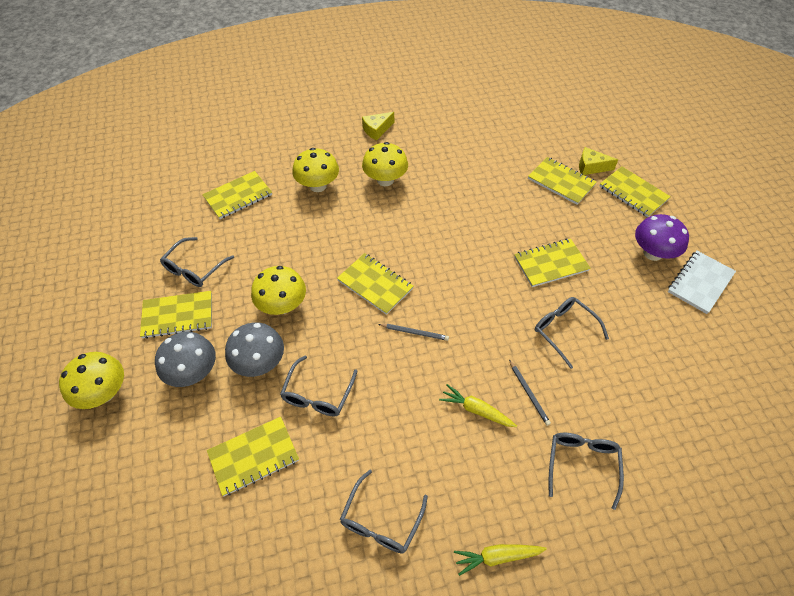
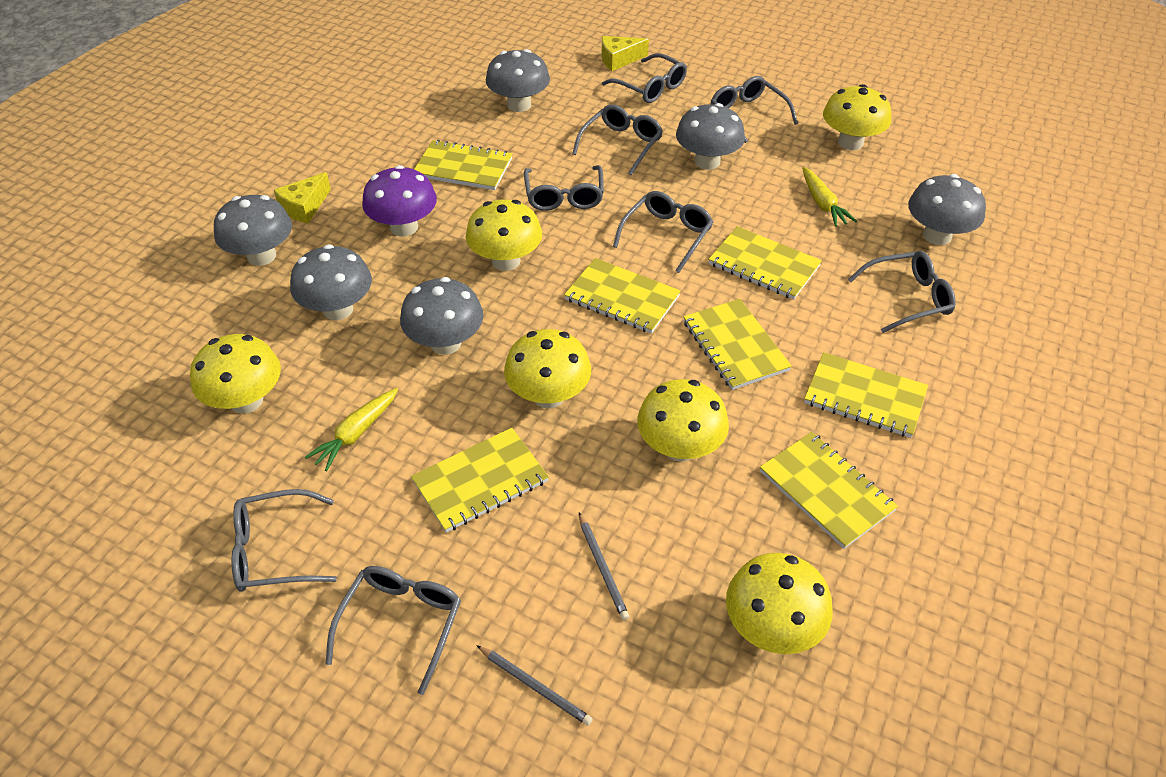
grey glasses: 5 -> 8
grey mushroom: 2 -> 6
white notebook: 1 -> 0
yellow mushroom: 4 -> 6

